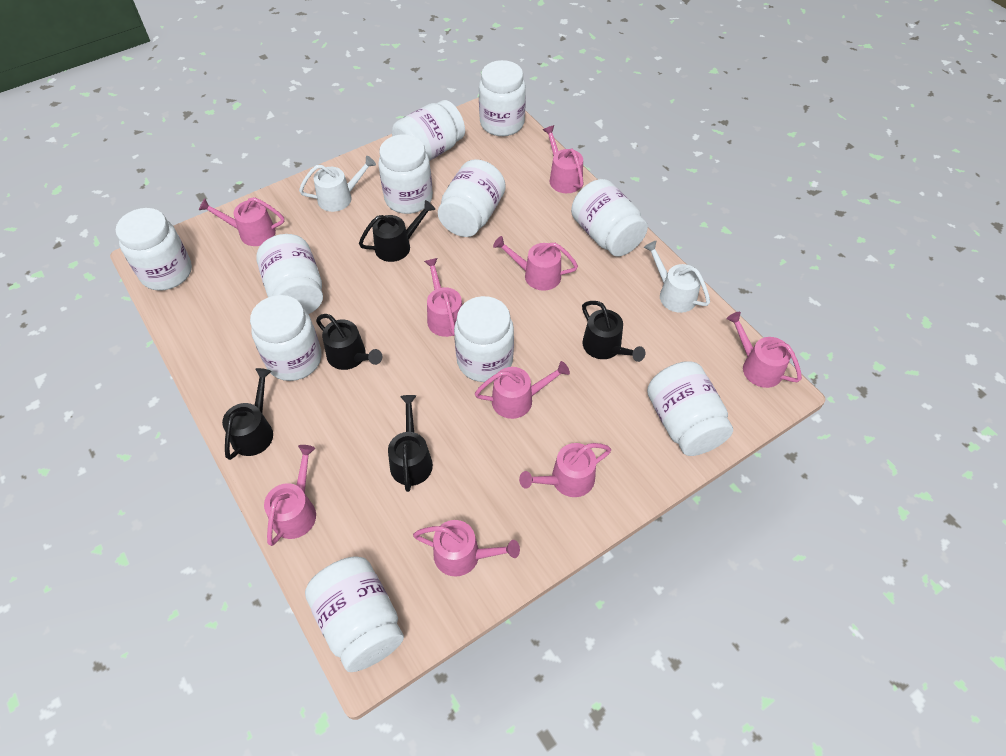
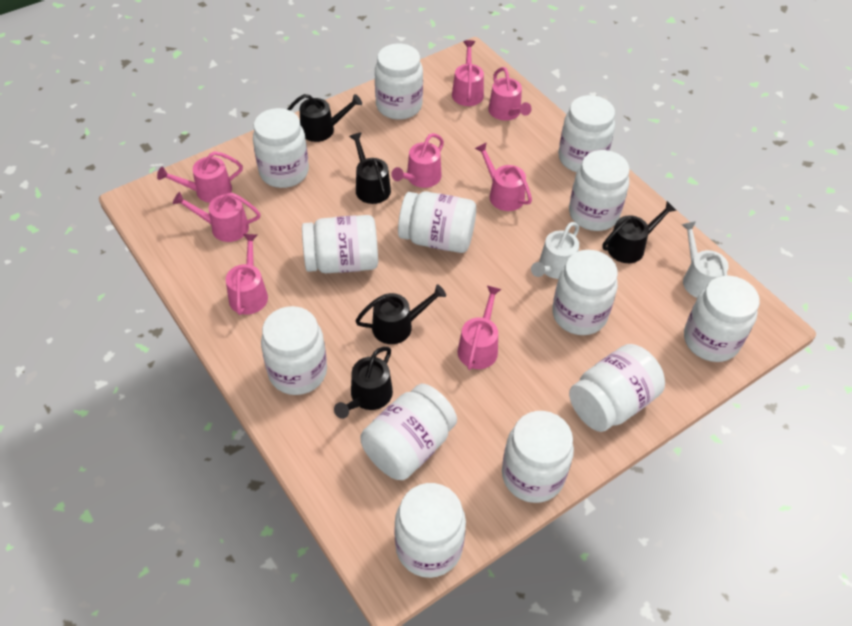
pink watering can: 9 -> 8
white jar: 11 -> 13

